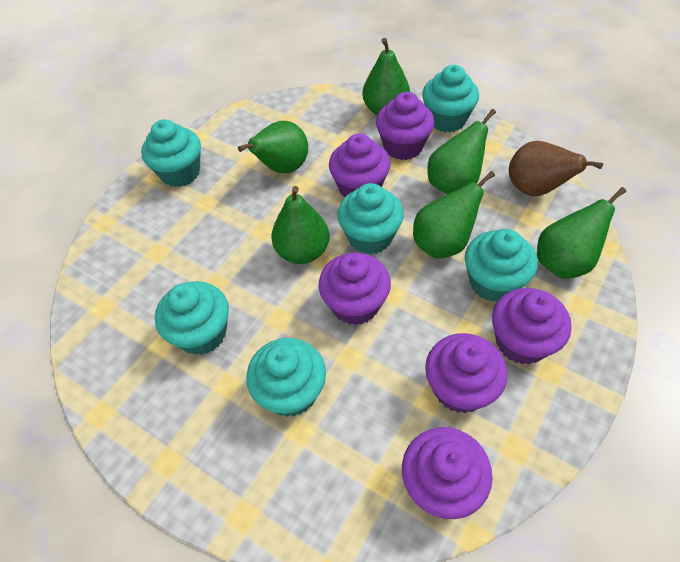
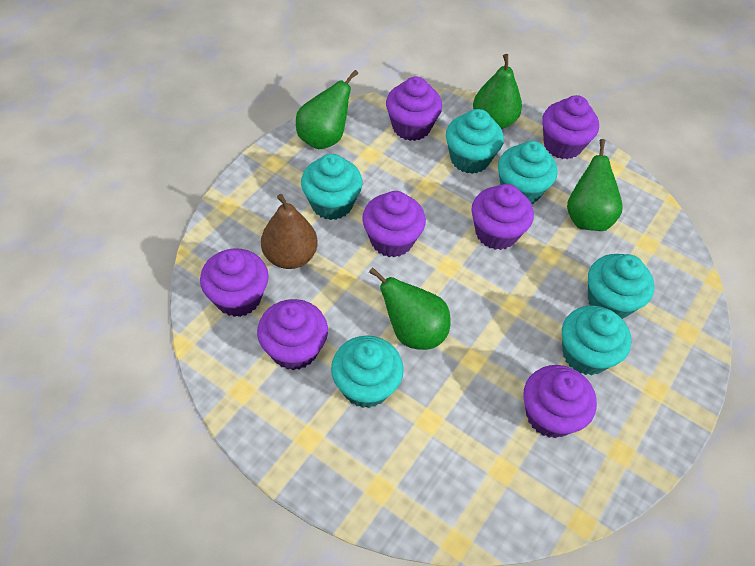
green pear: 6 -> 4
purple cupcake: 6 -> 7

